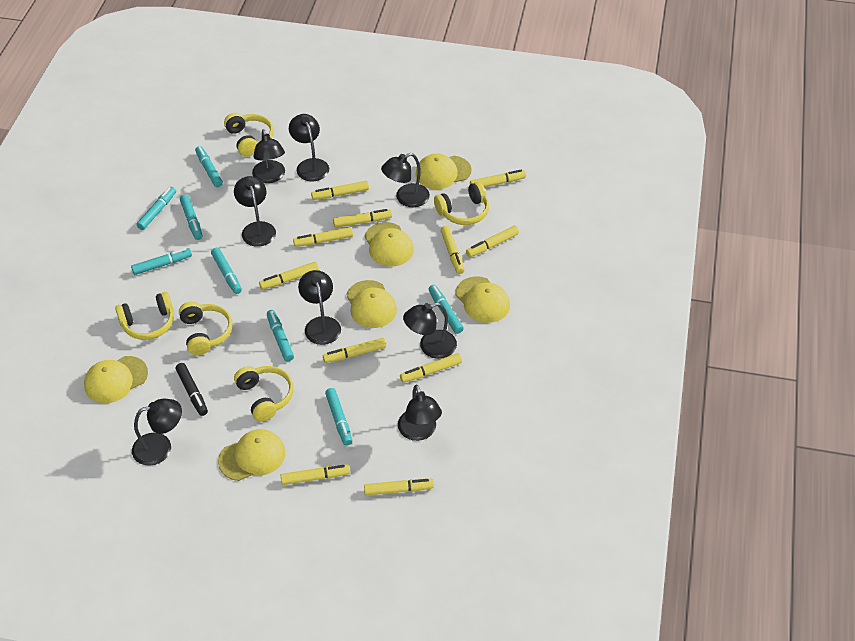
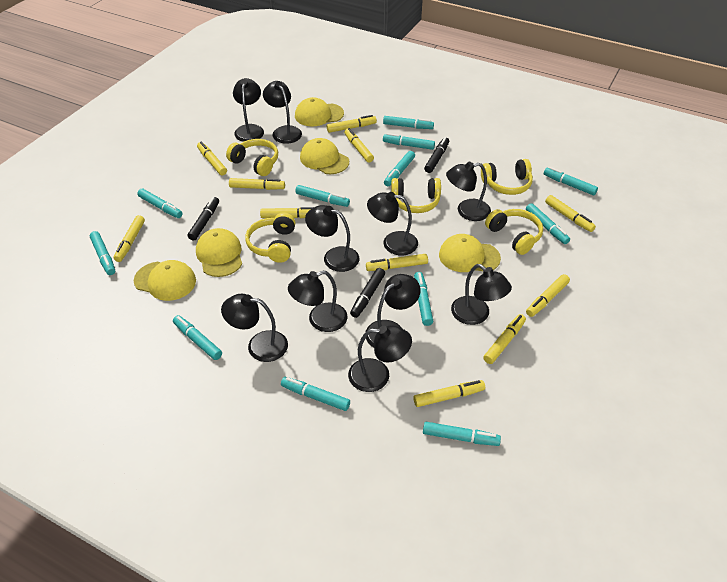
black lamp: 8 -> 10
black marker: 1 -> 3
turquoise marker: 8 -> 12
yellow cap: 6 -> 5

